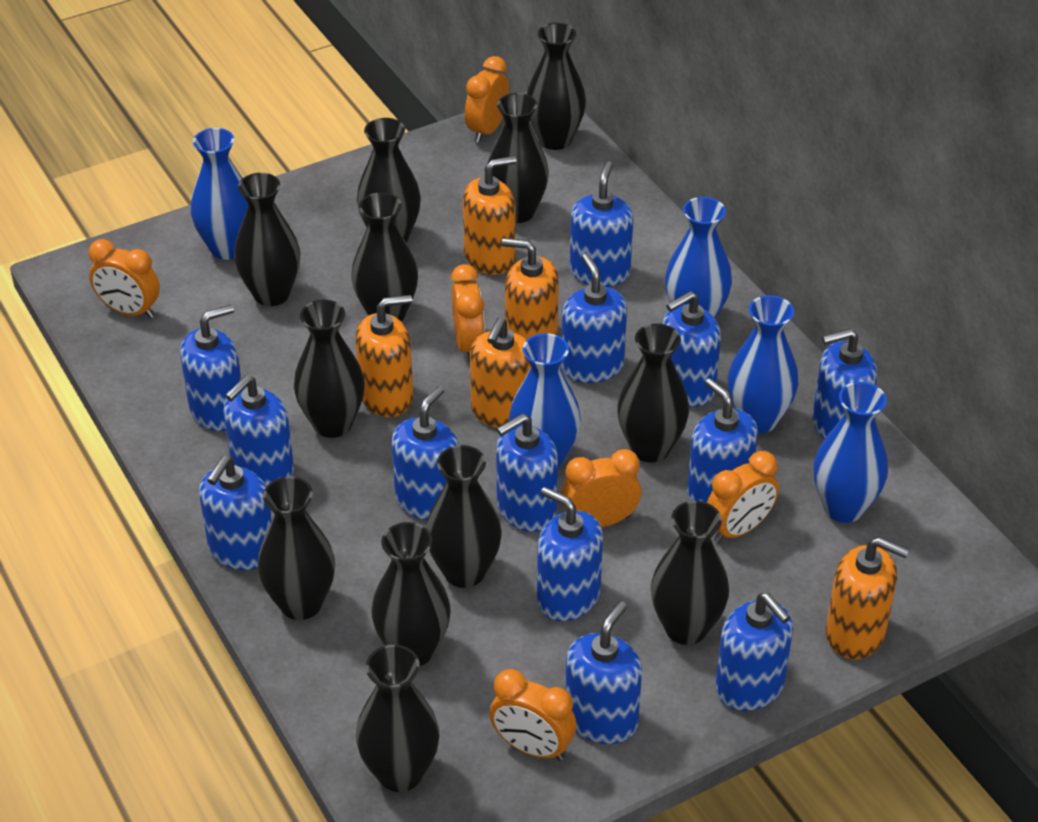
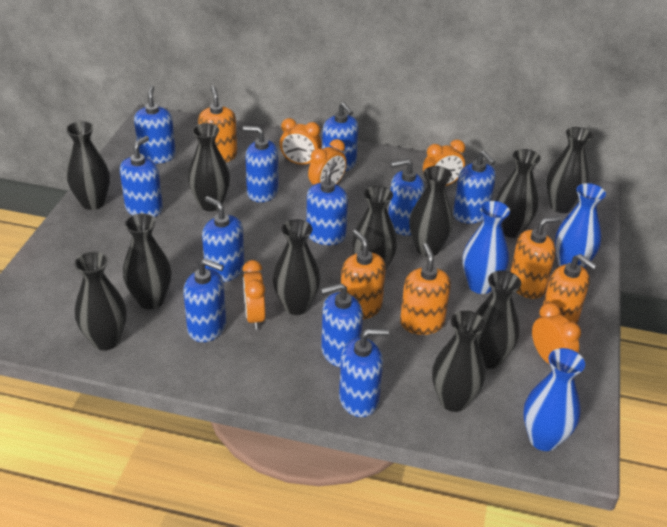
black vase: 12 -> 11
blue soap dispenser: 13 -> 11
blue vase: 5 -> 3
orange clock: 6 -> 5

